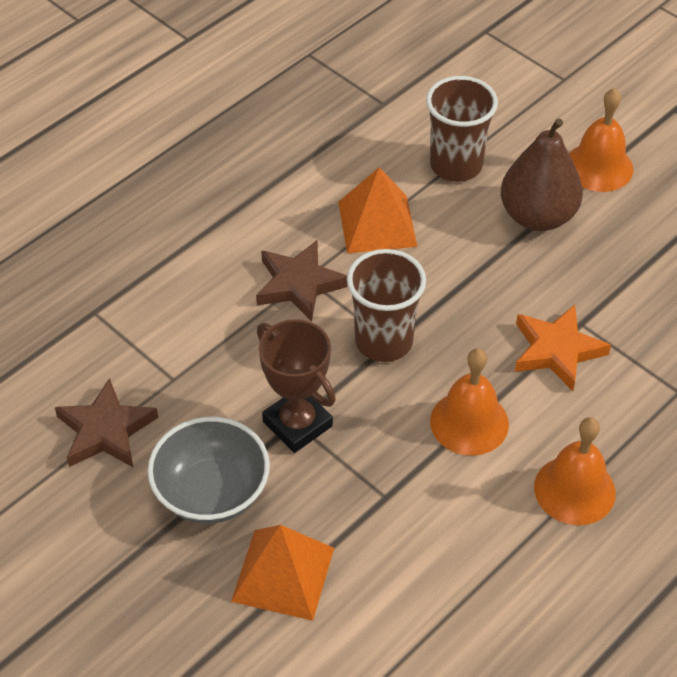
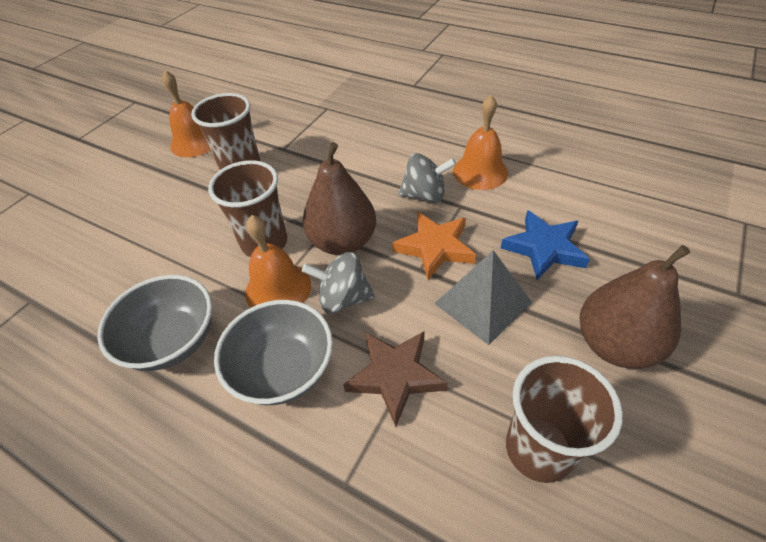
blue star: 0 -> 1
brown cup: 2 -> 3
brown pear: 1 -> 2
brown star: 2 -> 1
brown trophy: 1 -> 0
grey bowl: 1 -> 2
grey pyramid: 0 -> 1
grey spinning top: 0 -> 2
orange pyramid: 2 -> 0

